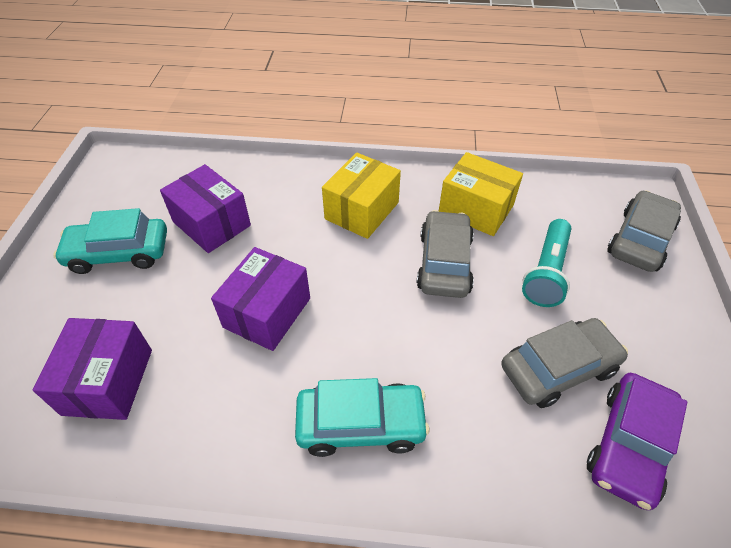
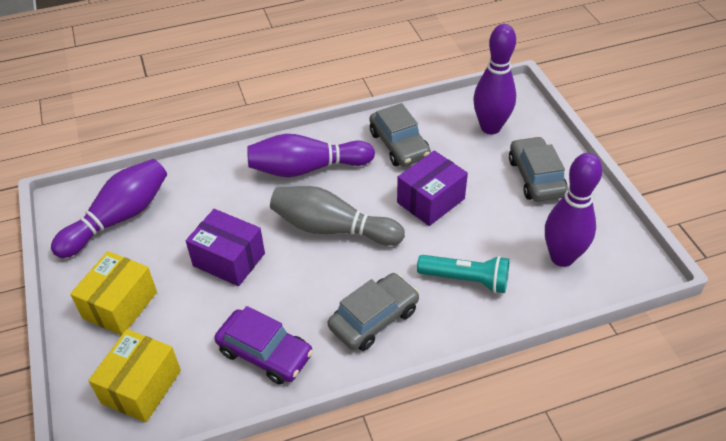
grey bowling pin: 0 -> 1
purple bowling pin: 0 -> 4
purple box: 3 -> 2
turquoise car: 2 -> 0

